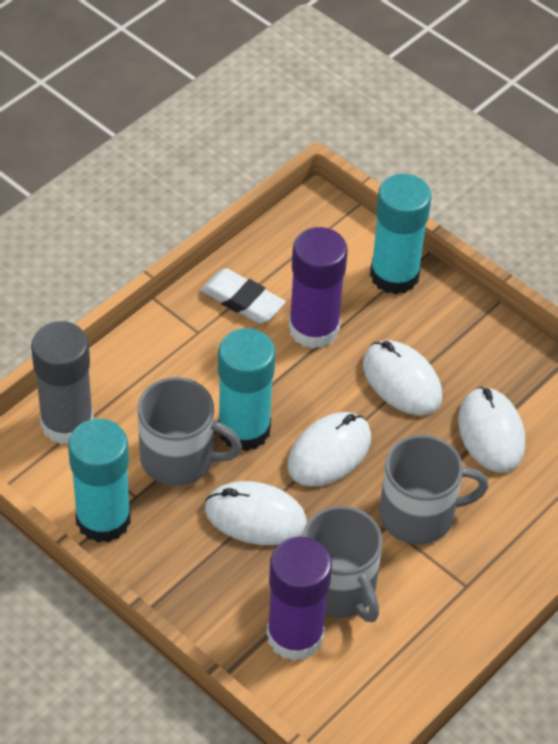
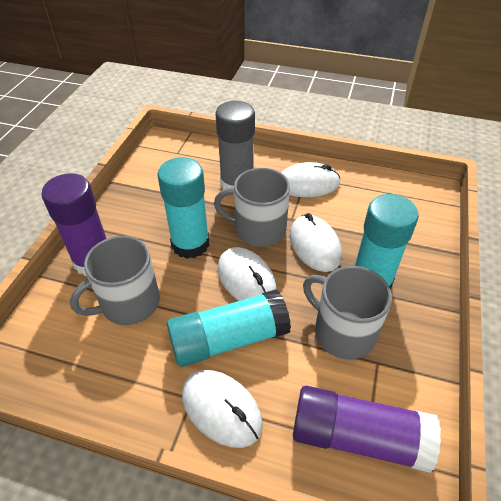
white eraser: 1 -> 0

